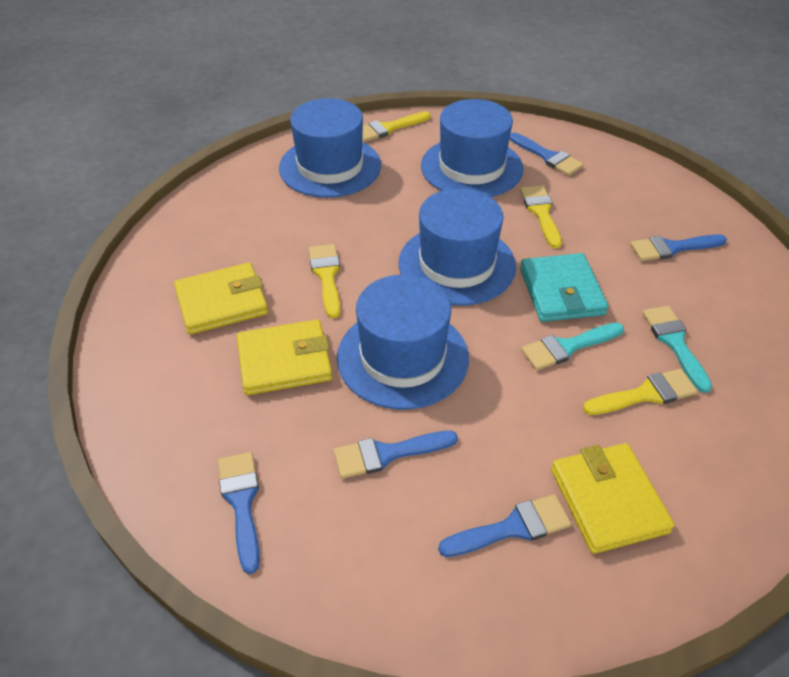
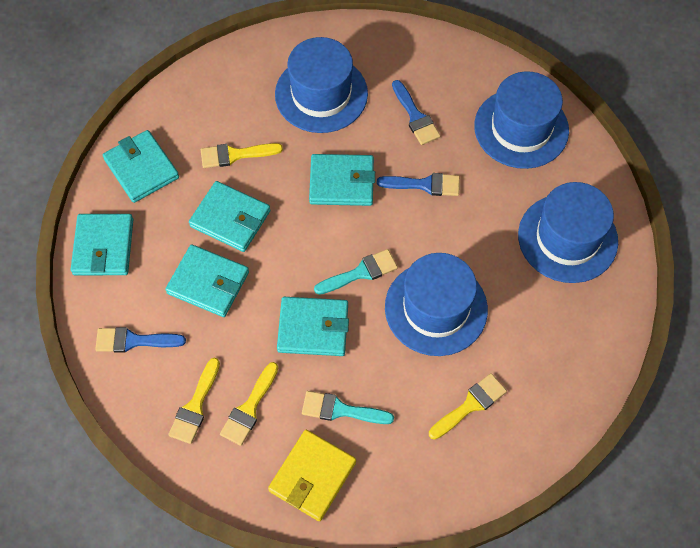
blue brush: 5 -> 3
turquoise wallet: 1 -> 6
yellow wallet: 3 -> 1

